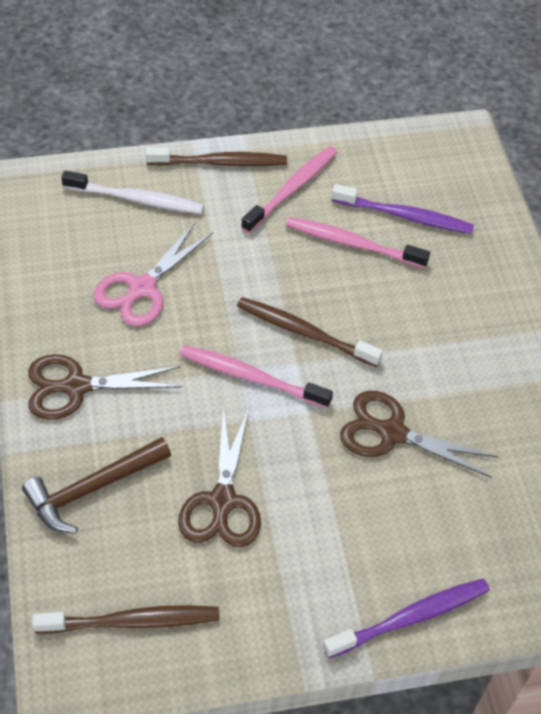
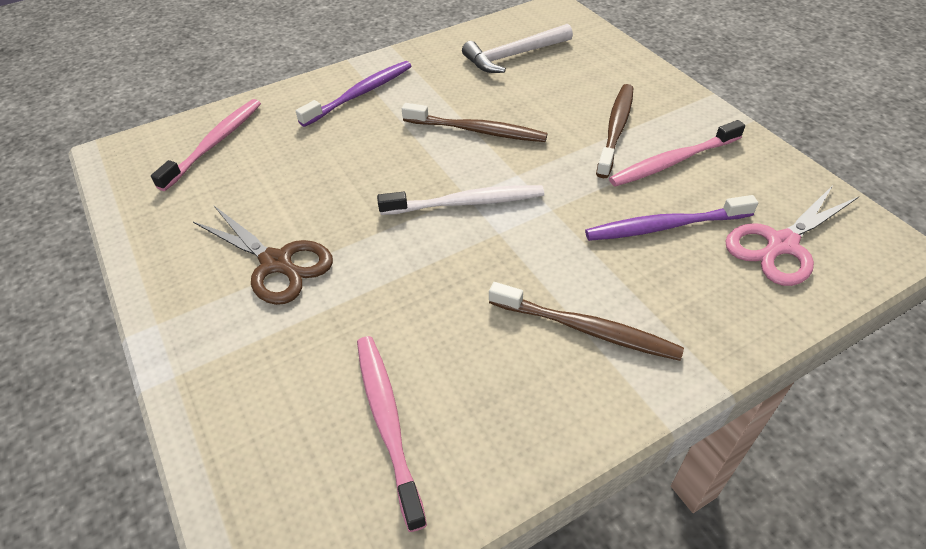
brown hammer: 1 -> 0
brown scissors: 3 -> 1
white hammer: 0 -> 1

